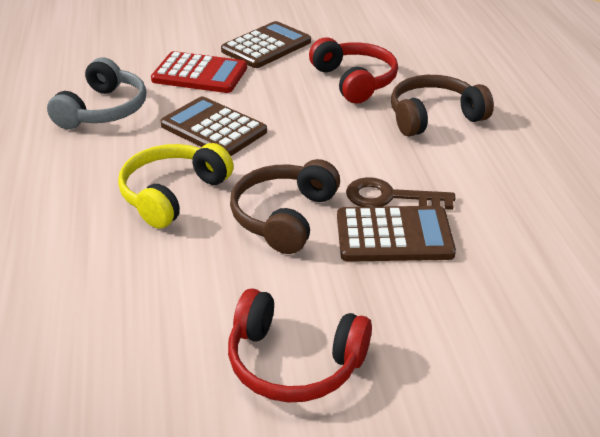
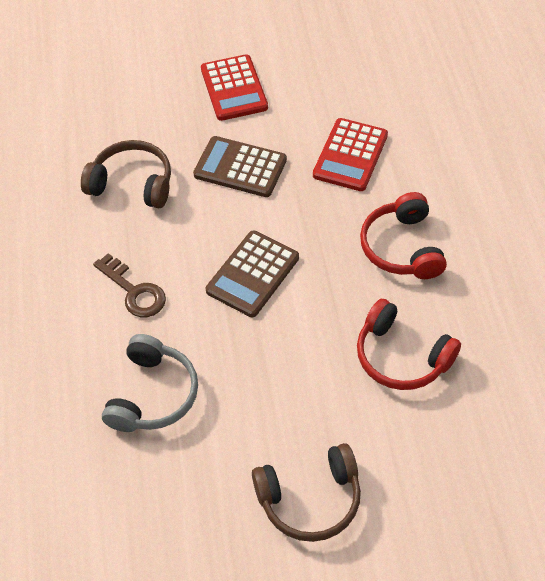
brown calculator: 3 -> 2
red calculator: 1 -> 2
yellow headphones: 1 -> 0

